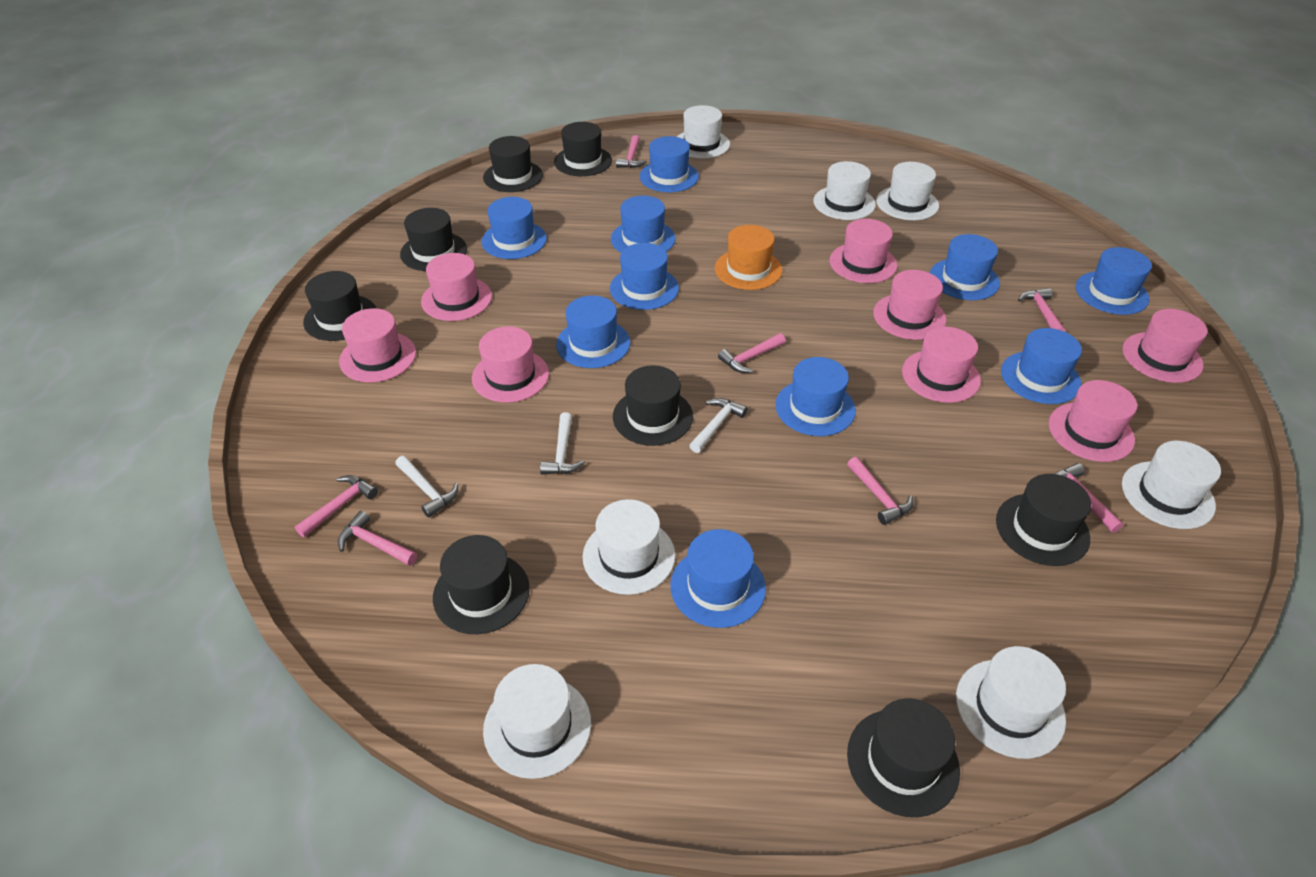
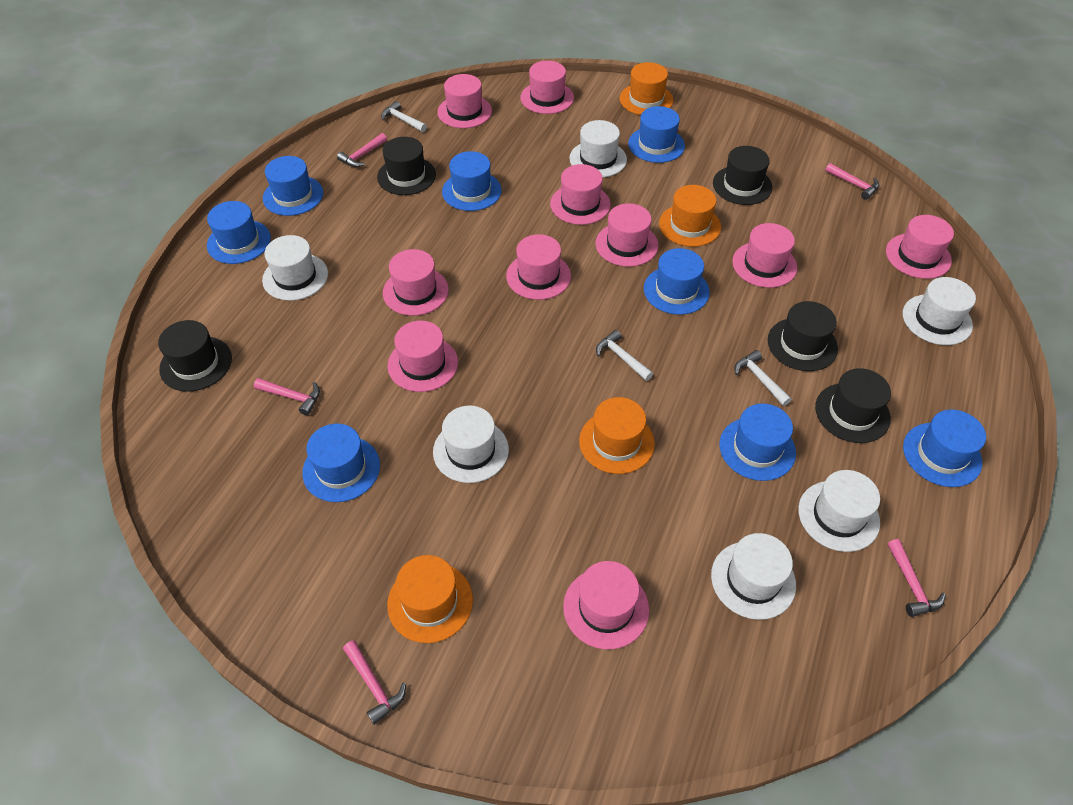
black hat: 8 -> 5
blue hat: 10 -> 8
orange hat: 1 -> 4
pink hammer: 7 -> 5
pink hat: 8 -> 10
white hat: 7 -> 6

